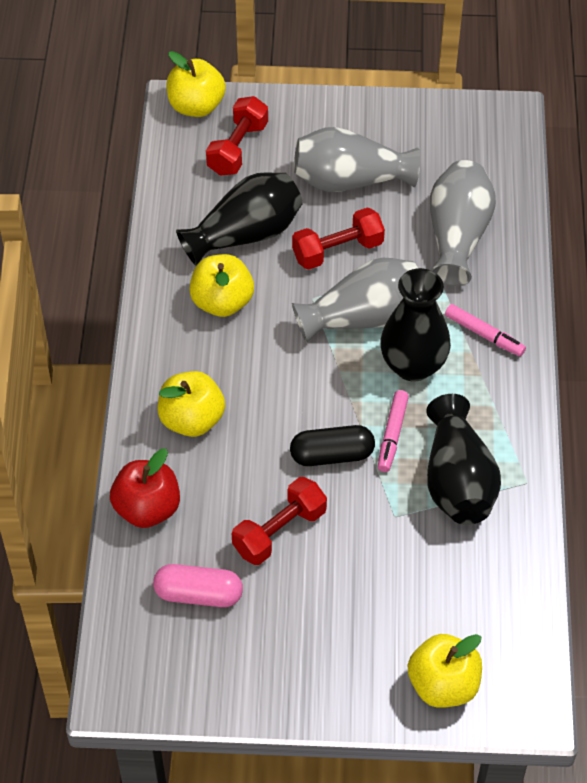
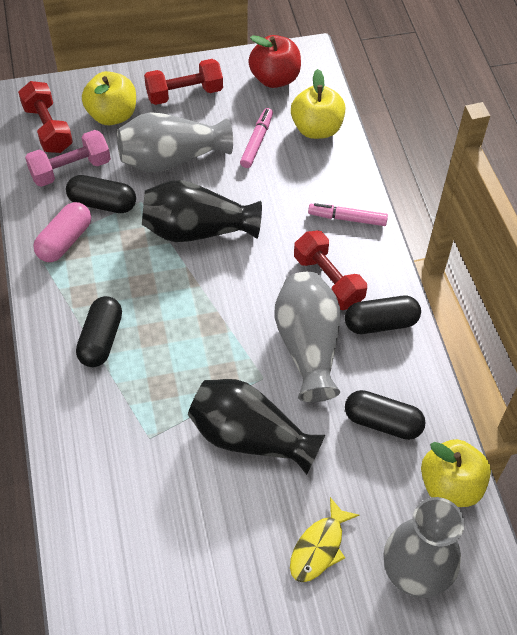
black capsule: 1 -> 4
black vase: 3 -> 2
pink dumbbell: 0 -> 1
yellow apple: 4 -> 3
yellow fish: 0 -> 1

